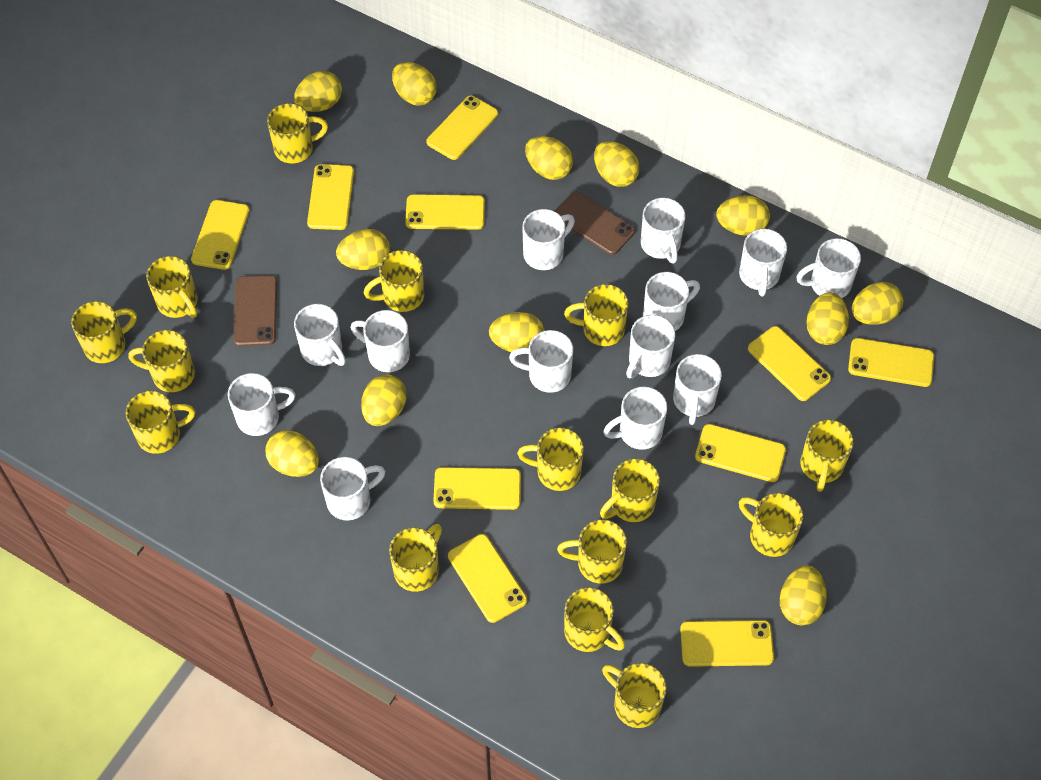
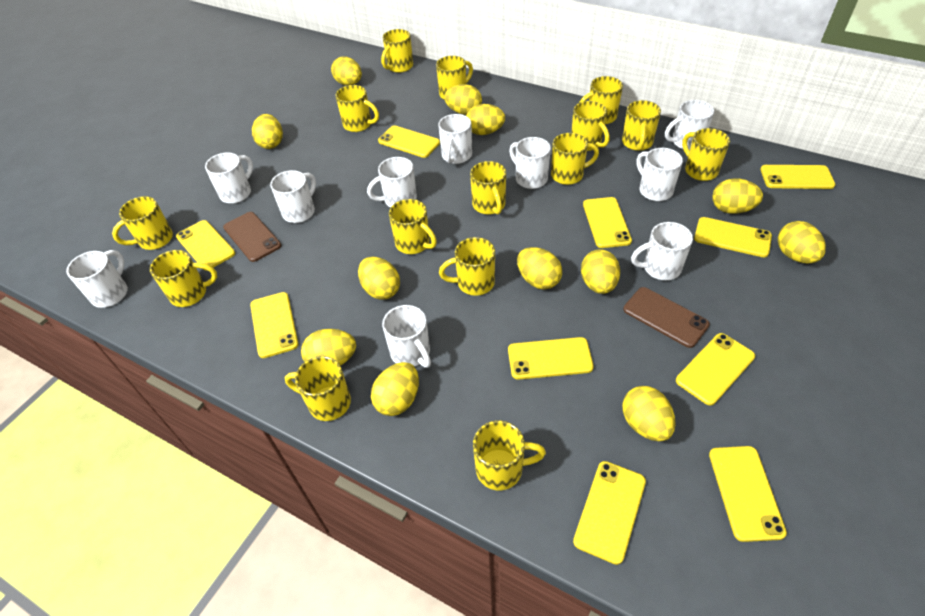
white mug: 13 -> 10

